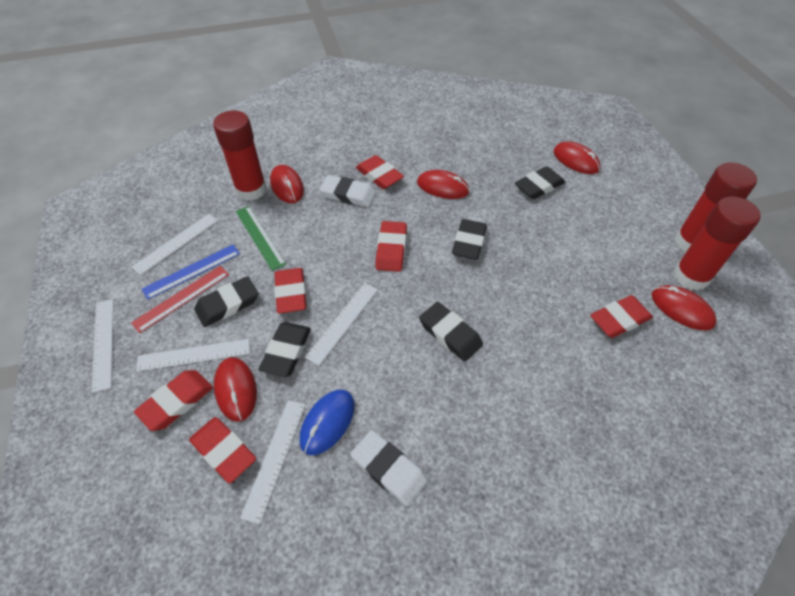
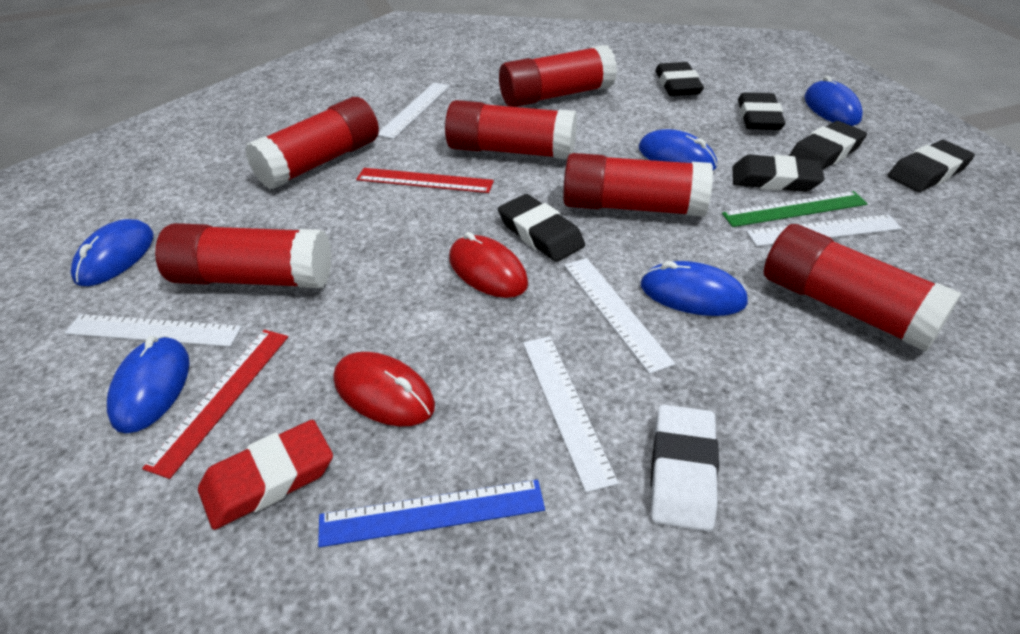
black eraser: 5 -> 6
blue mouse: 1 -> 5
red eraser: 6 -> 1
red glue stick: 3 -> 6
red mouse: 5 -> 2
red ruler: 1 -> 2
white eraser: 2 -> 1

